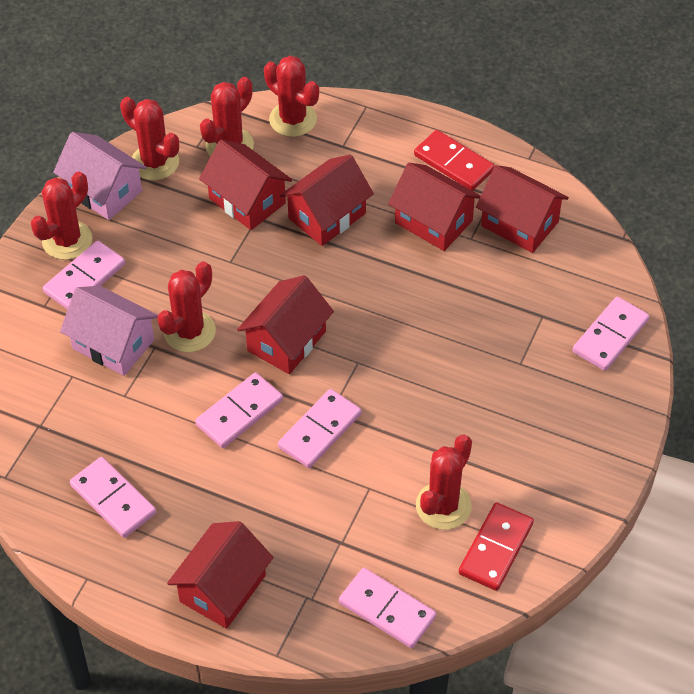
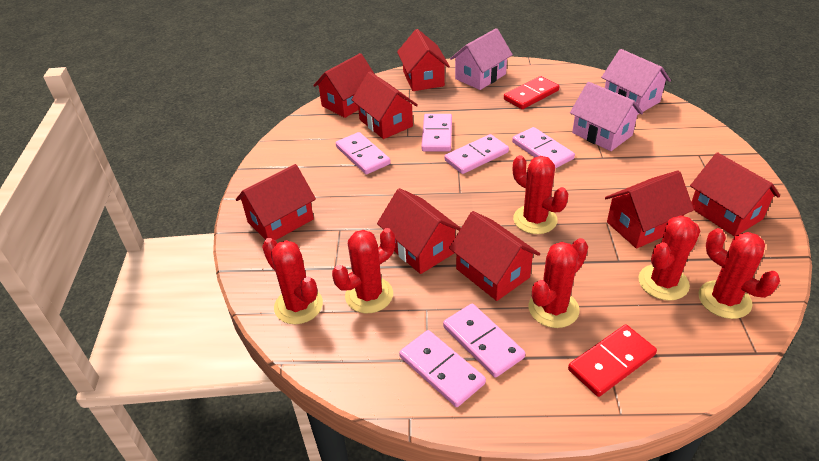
pink house: 2 -> 3
red house: 6 -> 8

